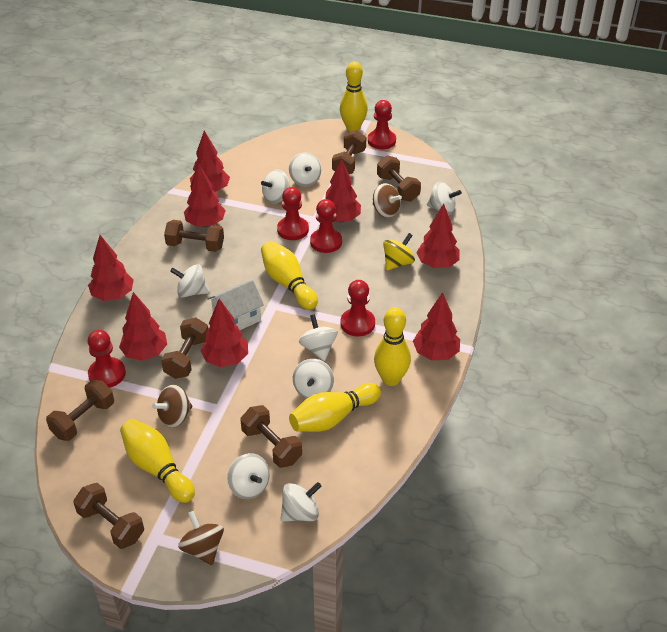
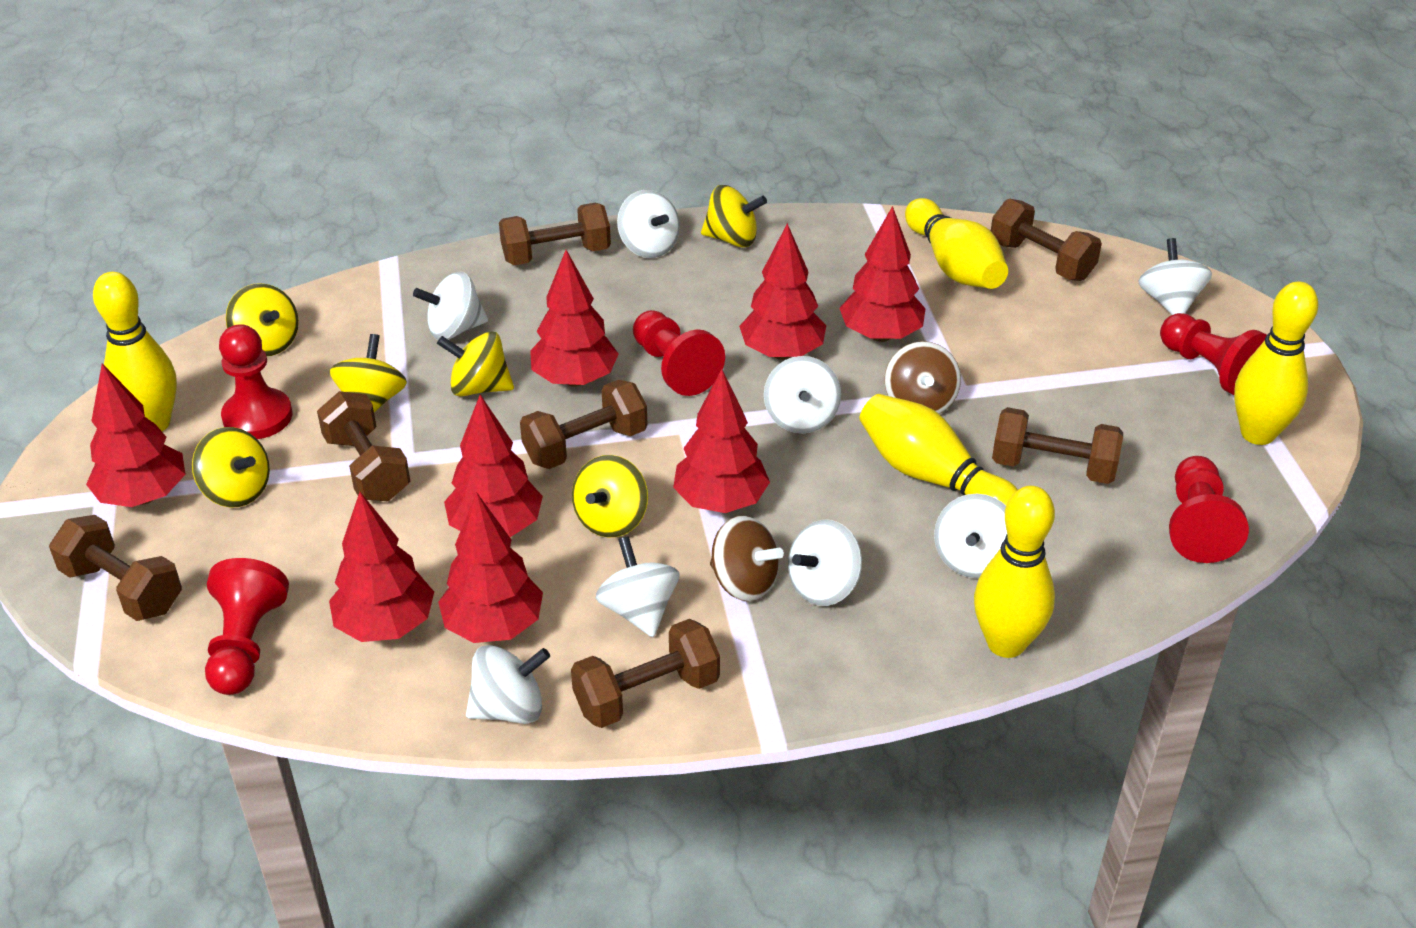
brown spinning top: 3 -> 2
white house: 1 -> 0
yellow spinning top: 1 -> 6

